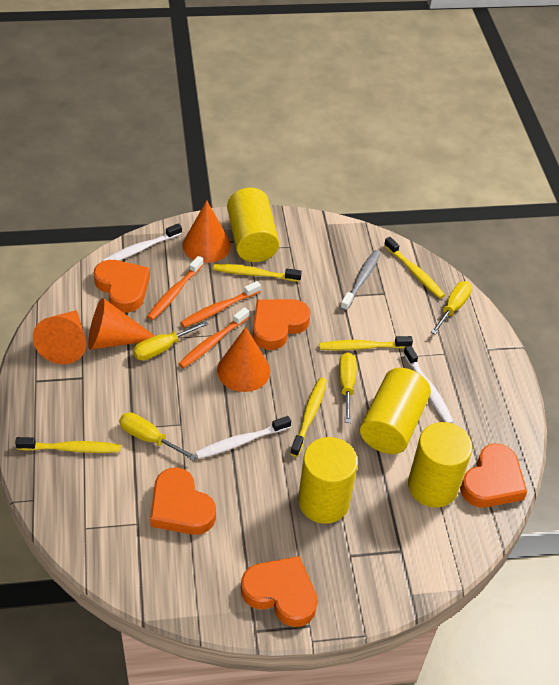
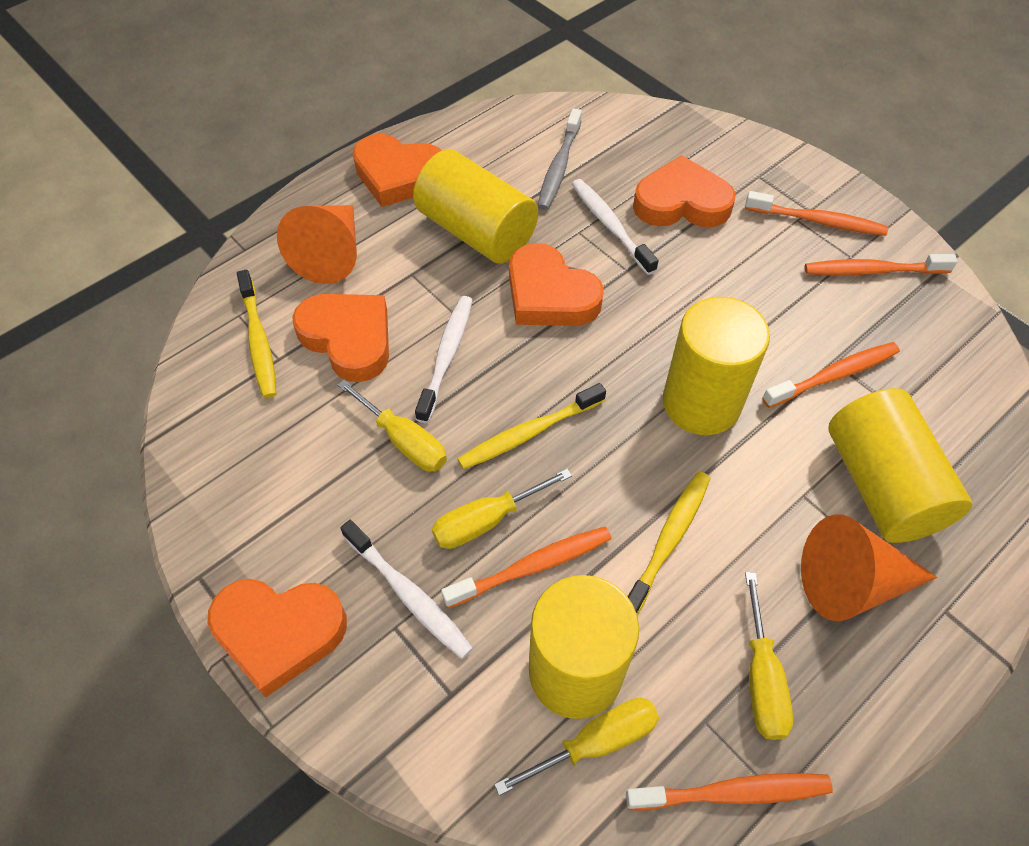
orange cone: 4 -> 2
orange toothbrush: 3 -> 5
yellow toothbrush: 5 -> 3

